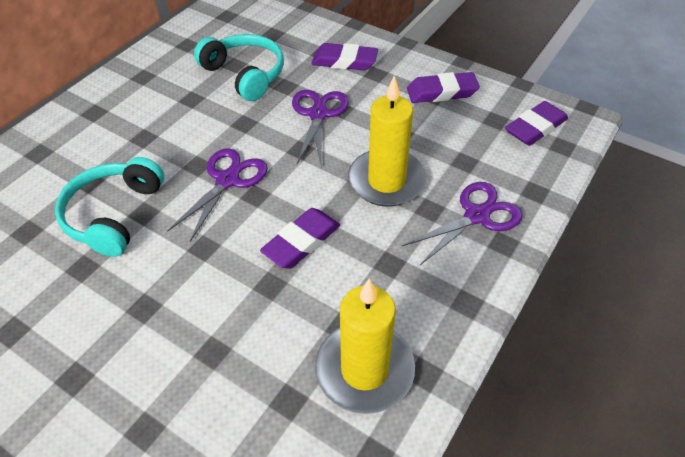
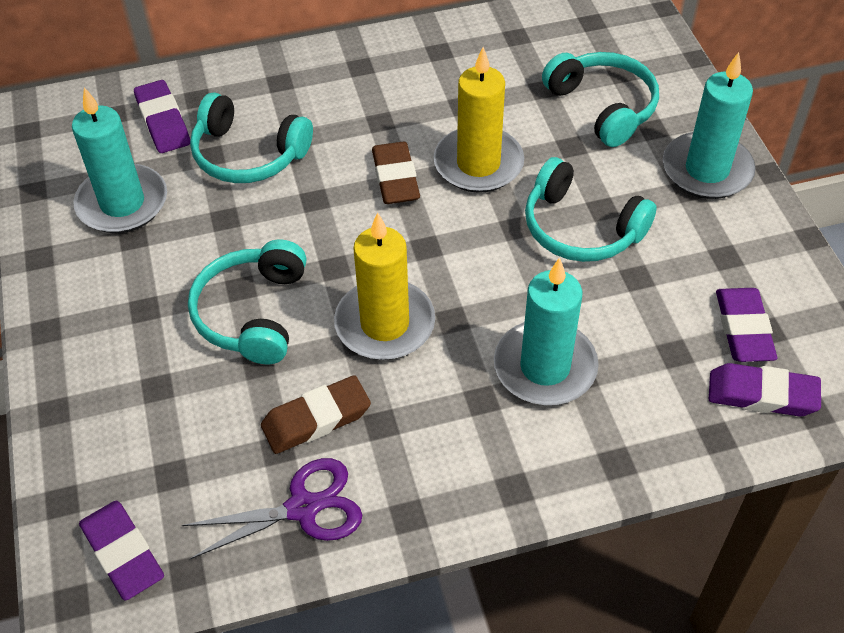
brown eraser: 0 -> 2
purple scissors: 3 -> 1
turquoise candle: 0 -> 3
turquoise headphones: 2 -> 4

